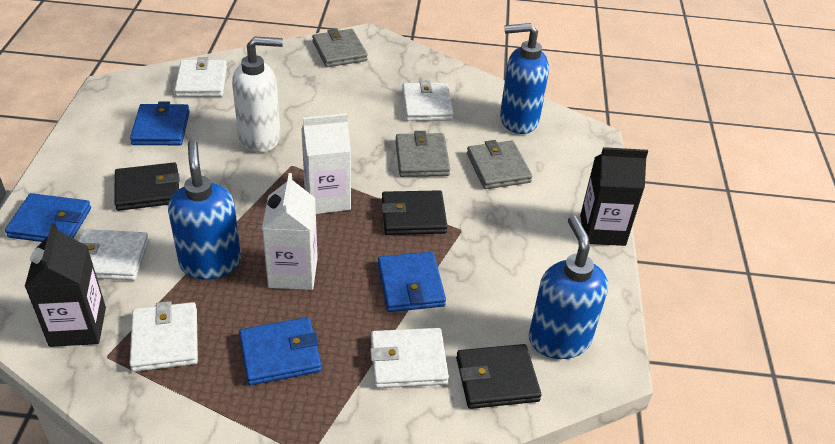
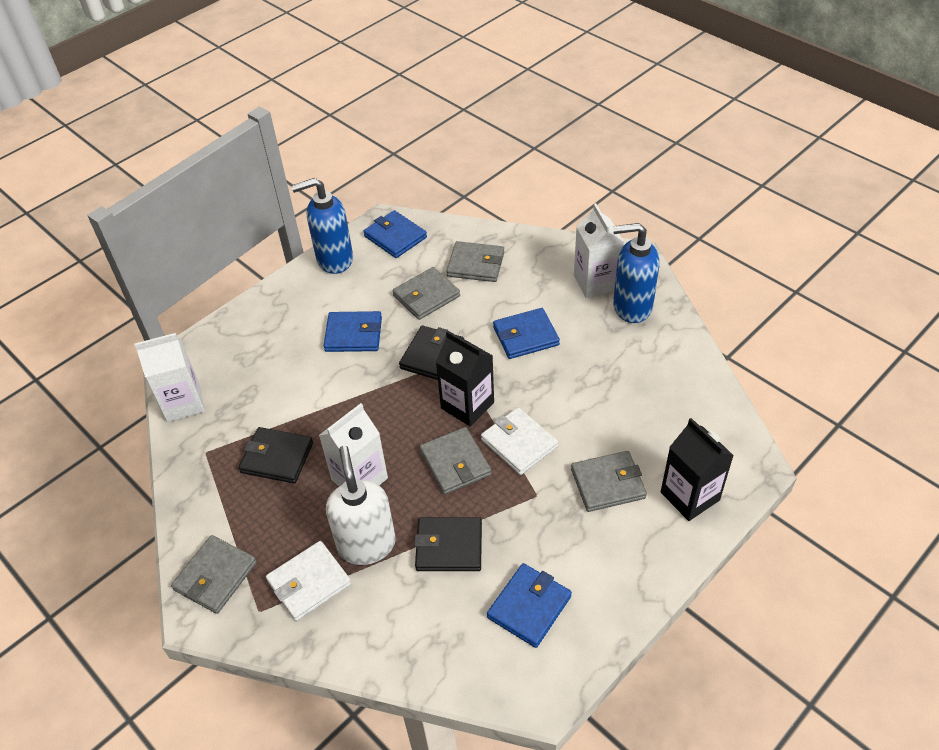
blue soap dispenser: 3 -> 2
grey wallet: 3 -> 5
white carton: 2 -> 3
white wallet: 5 -> 2

